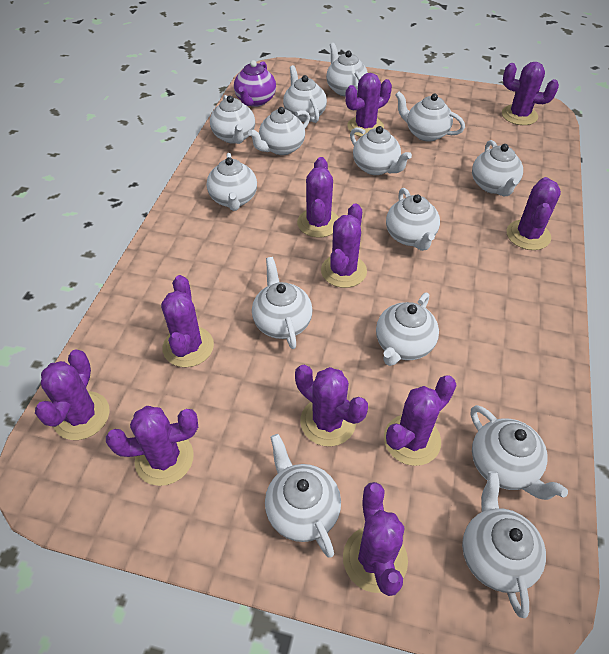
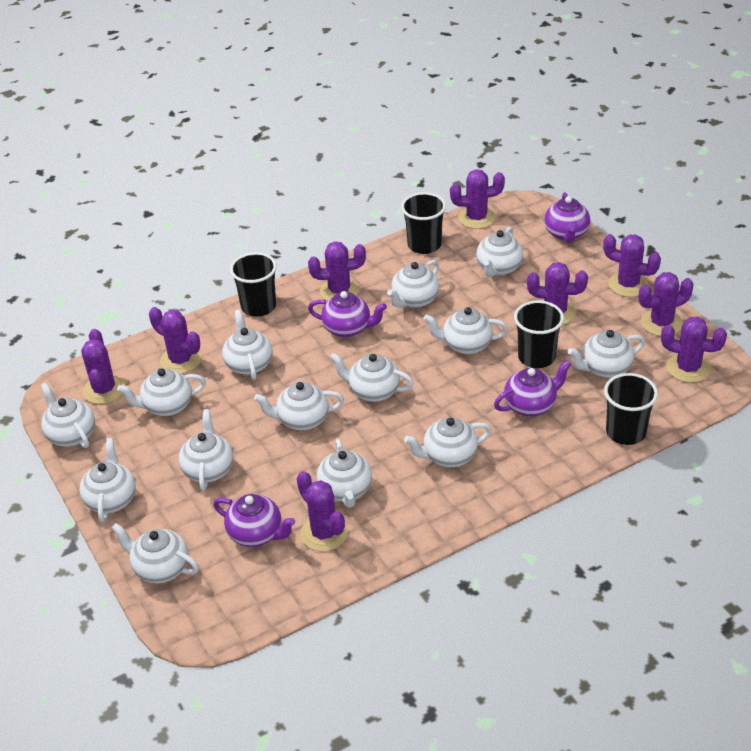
black cup: 0 -> 4
purple cactus: 11 -> 9
purple teapot: 1 -> 4

